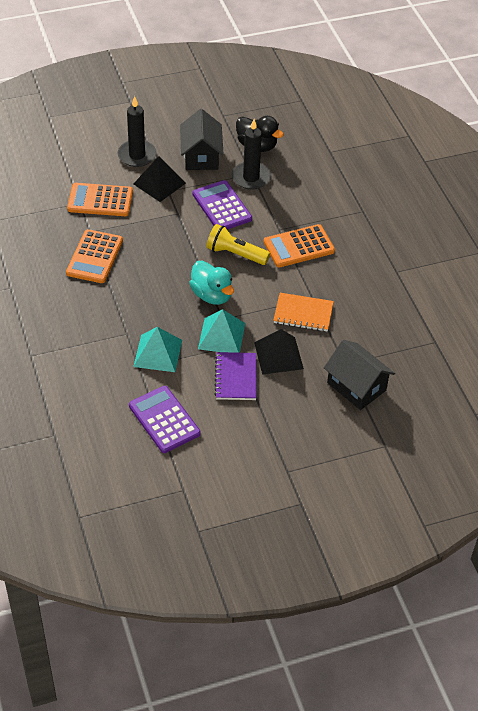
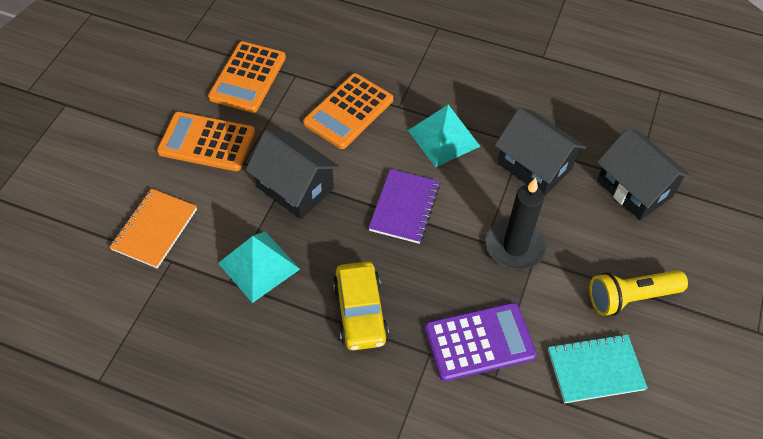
black candle: 2 -> 1
black duck: 1 -> 0
black house: 2 -> 3
black pyramid: 2 -> 0
purple calculator: 2 -> 1
turquoise duck: 1 -> 0
turquoise notebook: 0 -> 1
yellow car: 0 -> 1

